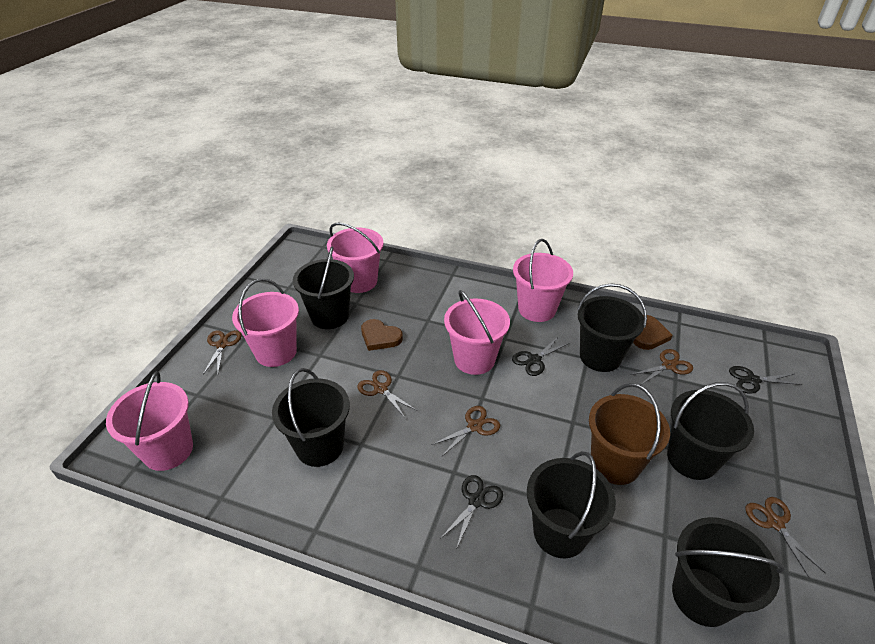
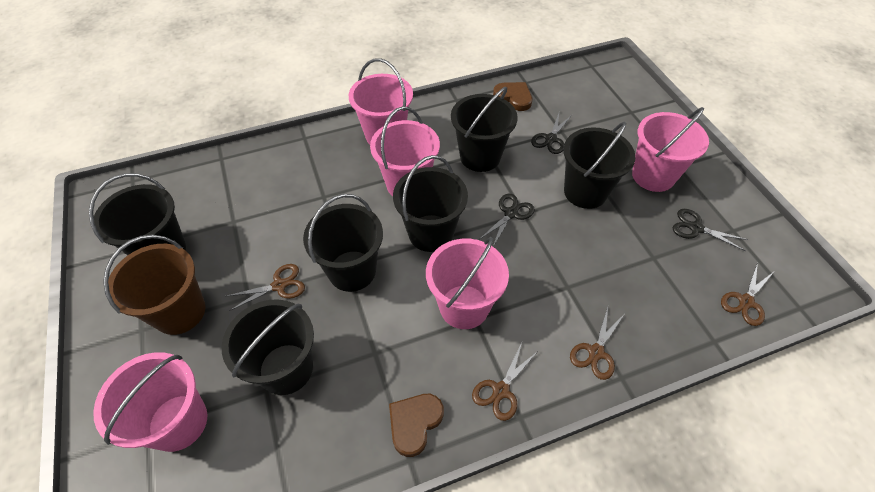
brown scissors: 5 -> 4

